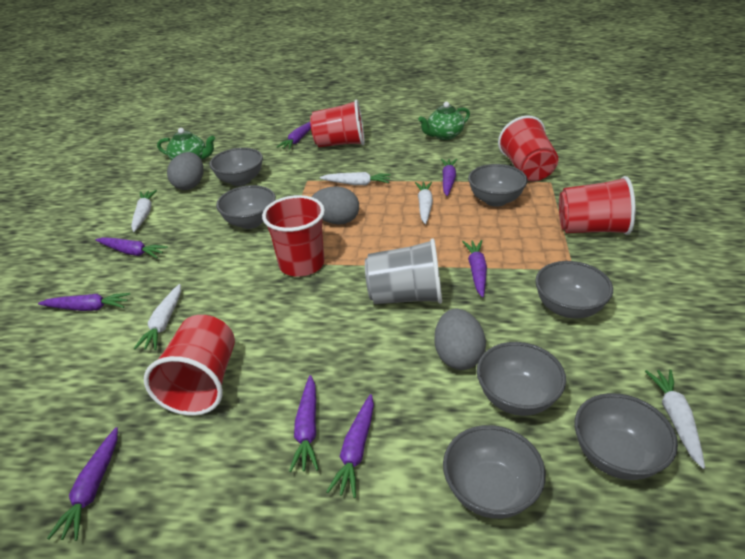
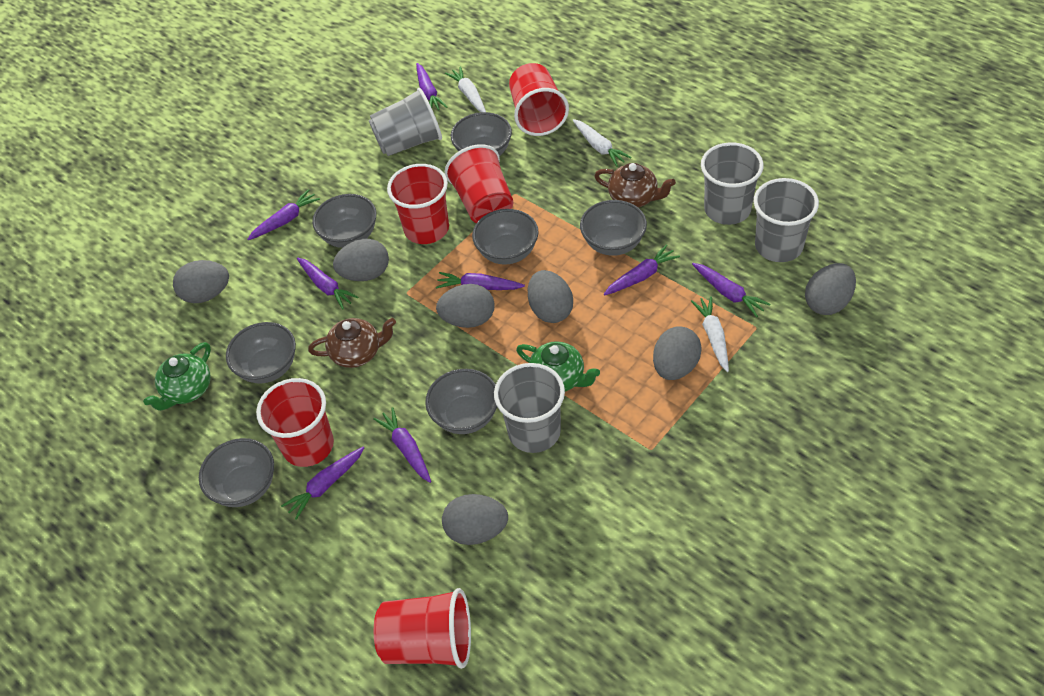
brown teapot: 0 -> 2
grey cup: 1 -> 4
grey egg: 3 -> 7
white carrot: 5 -> 3

